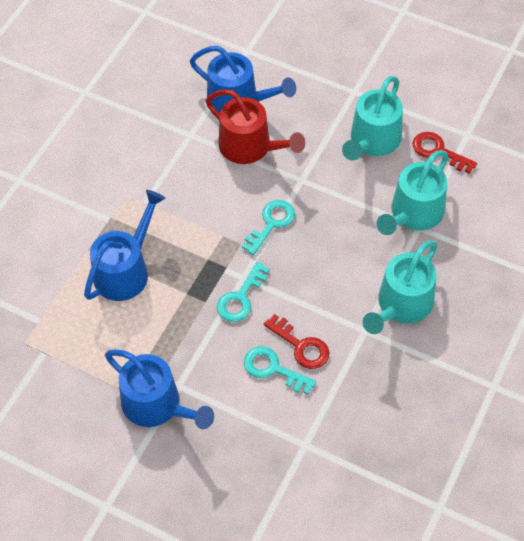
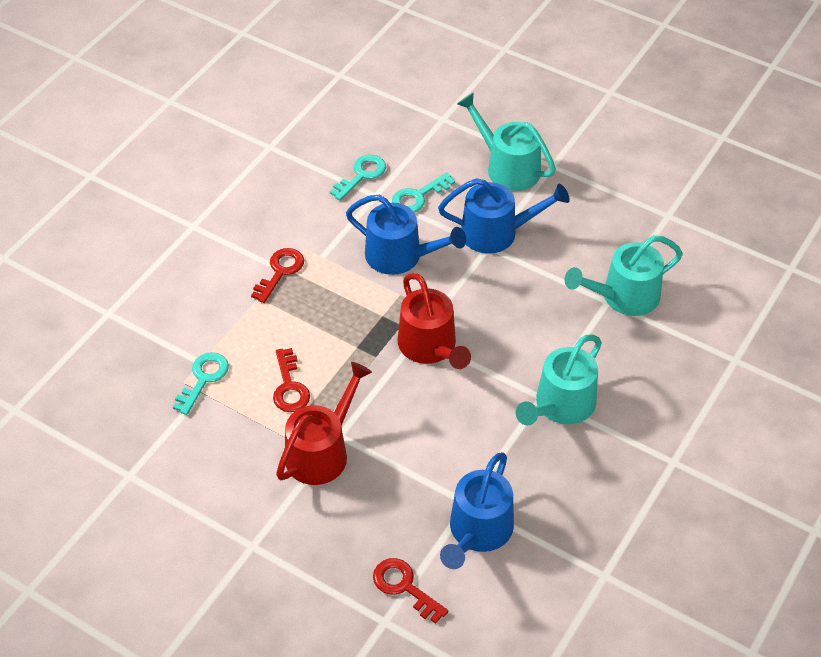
red key: 2 -> 3
red watering can: 1 -> 2

